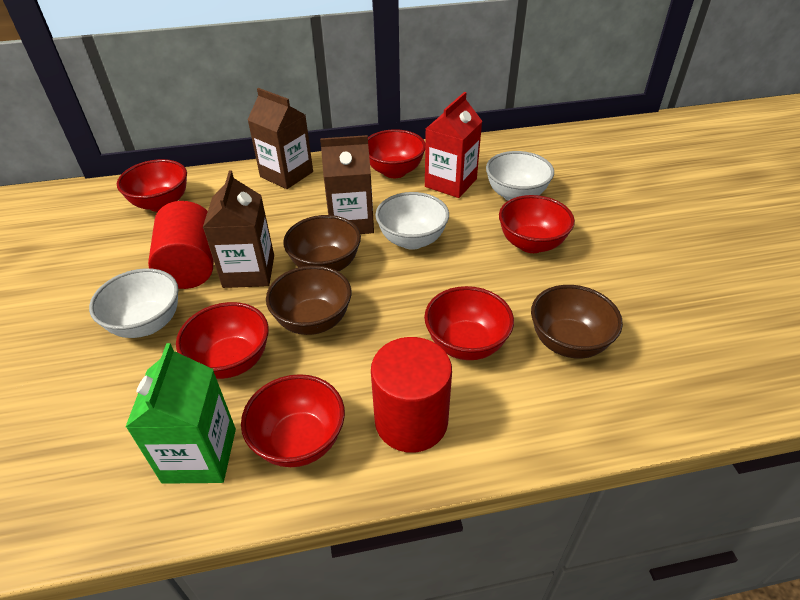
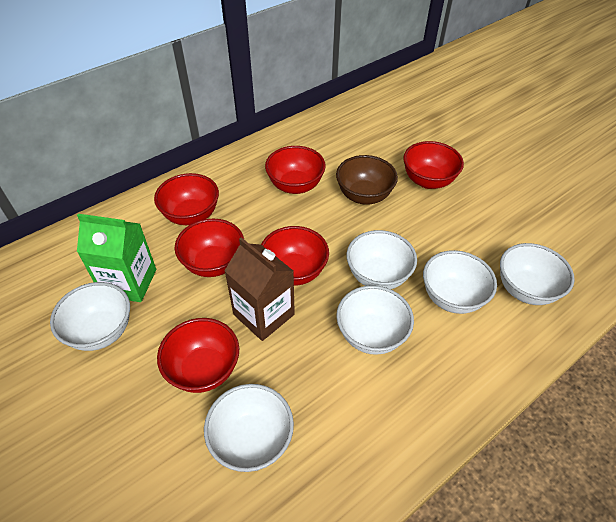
brown bowl: 3 -> 1
brown carton: 3 -> 1
red carton: 1 -> 0
red cylinder: 2 -> 0
white bowl: 3 -> 6

